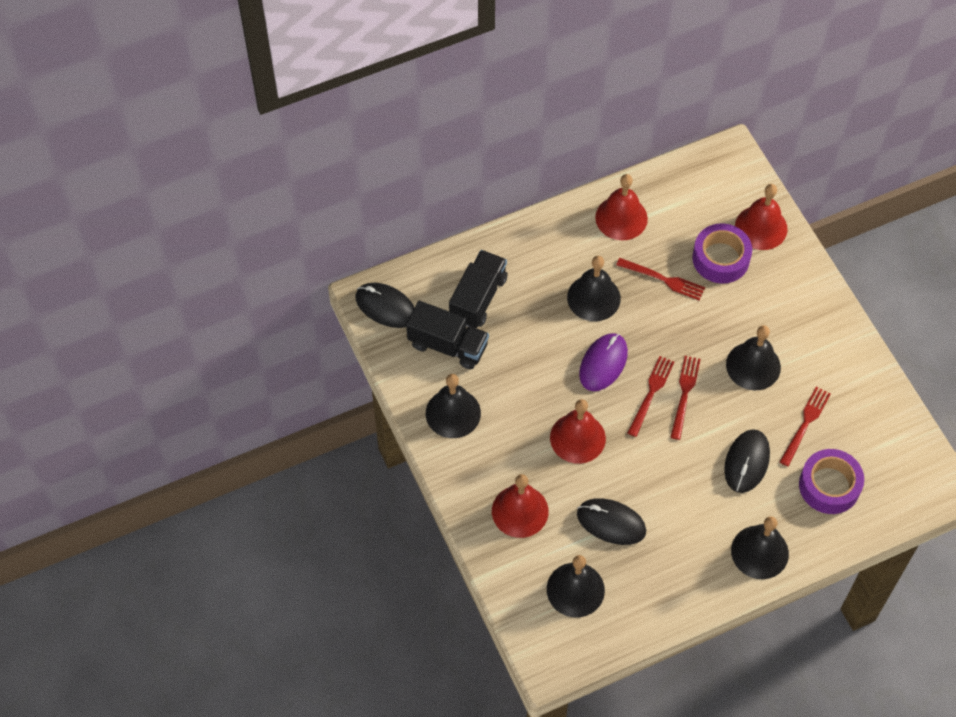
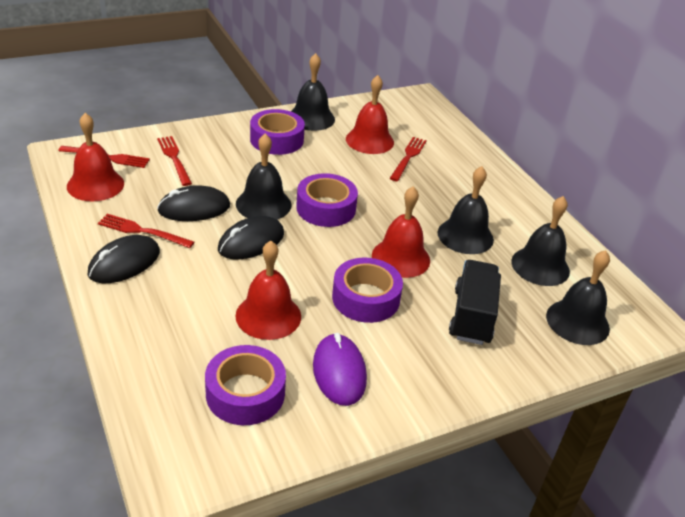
black truck: 2 -> 1
purple tape: 2 -> 4

